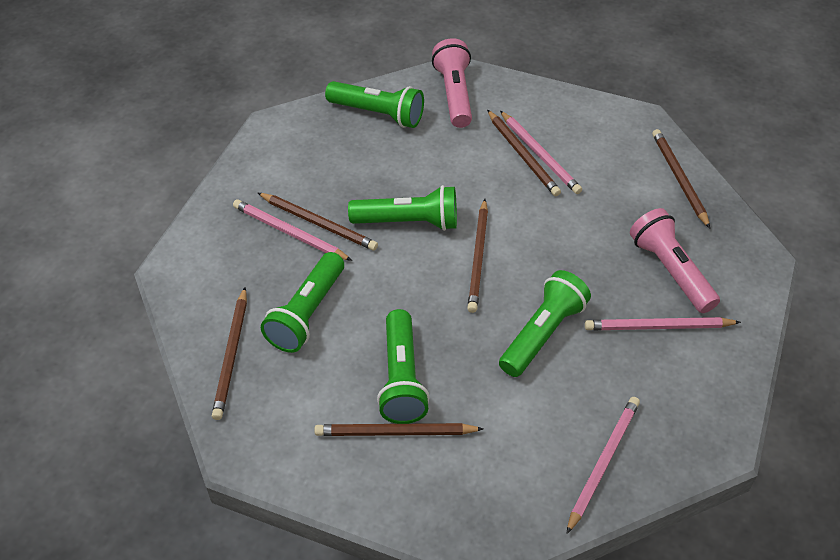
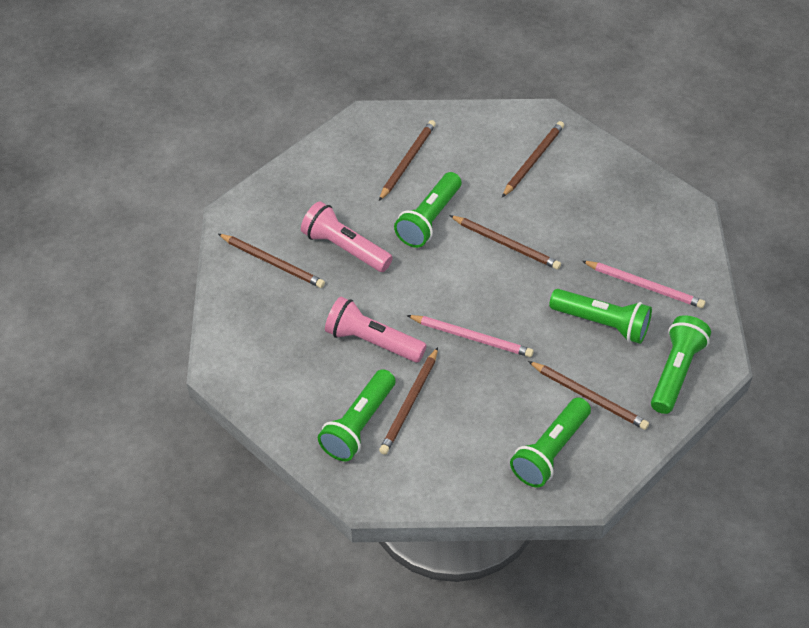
pink pencil: 4 -> 2

